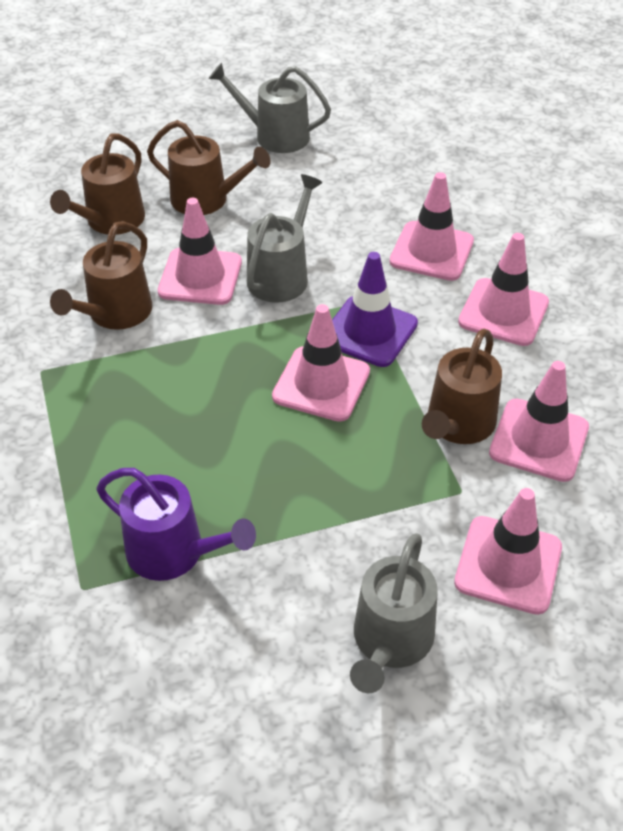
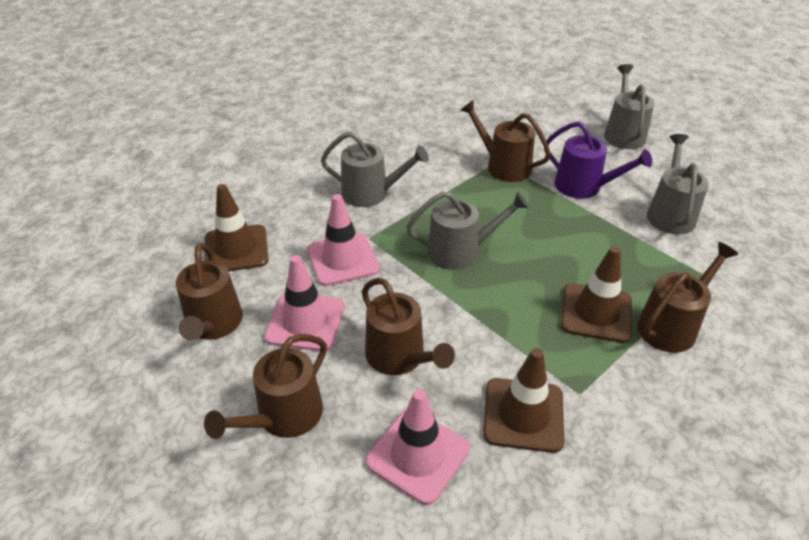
brown traffic cone: 0 -> 3
brown watering can: 4 -> 5
grey watering can: 3 -> 4
pink traffic cone: 6 -> 3
purple traffic cone: 1 -> 0

